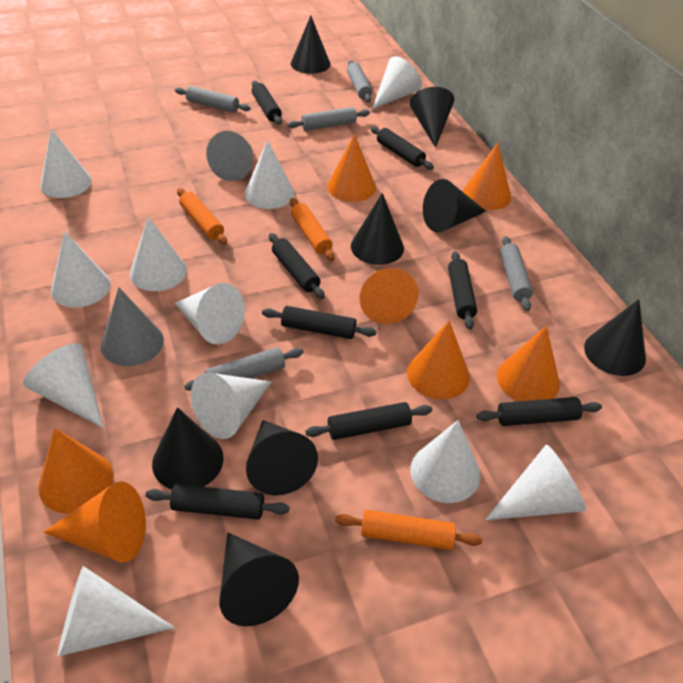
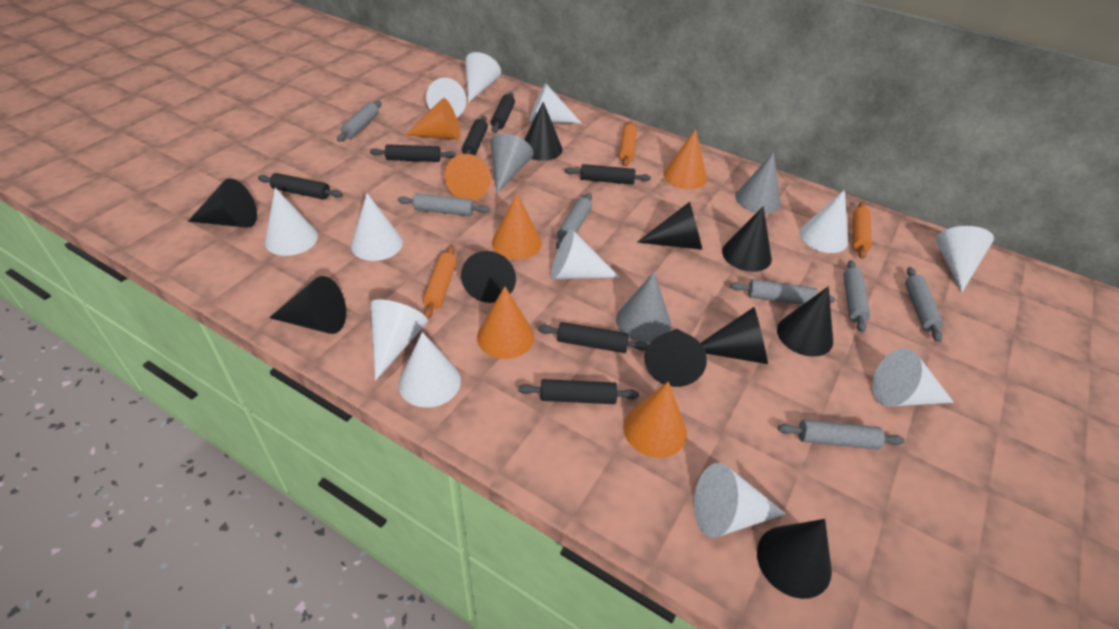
black cone: 8 -> 10
black rolling pin: 8 -> 7
grey cone: 2 -> 3
grey rolling pin: 5 -> 7
orange cone: 7 -> 6
white cone: 11 -> 12

